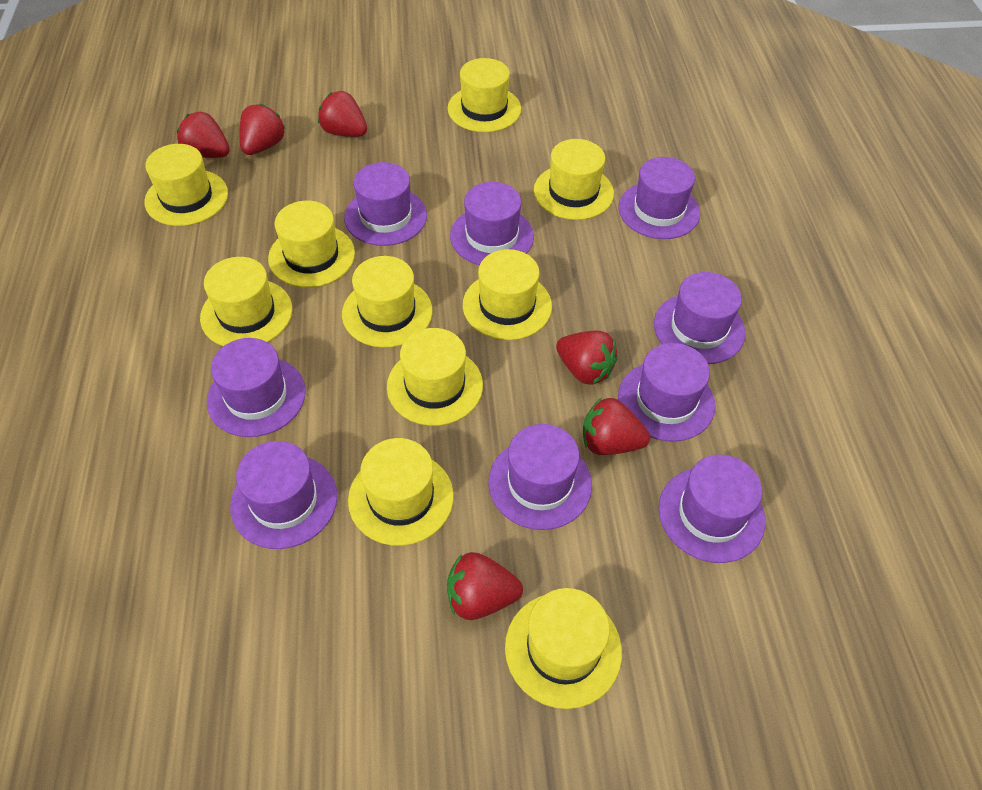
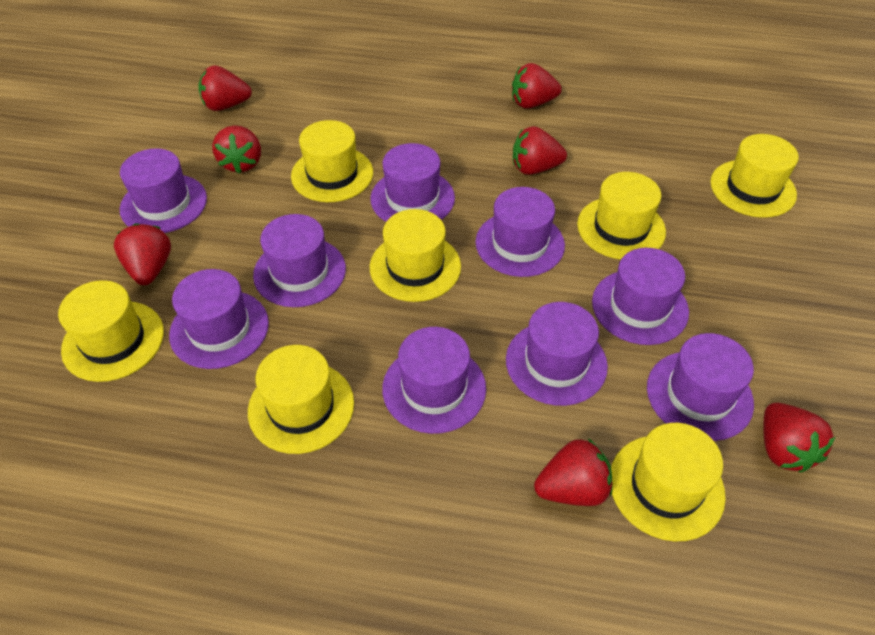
red strawberry: 6 -> 7
yellow hat: 10 -> 7

